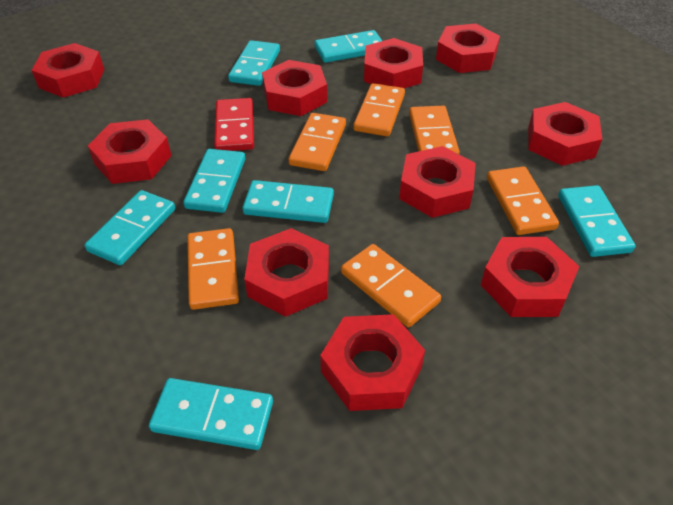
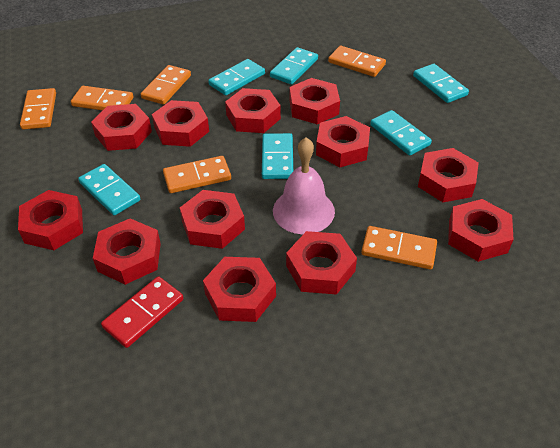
pink bell: 0 -> 1
red nut: 10 -> 12
turquoise domino: 7 -> 6

